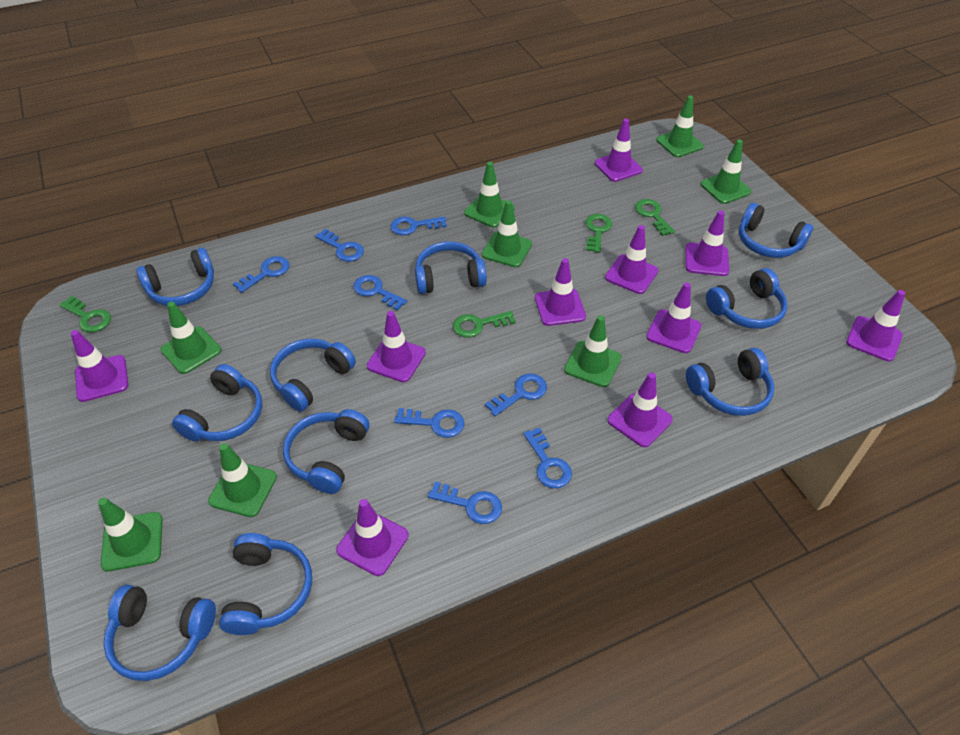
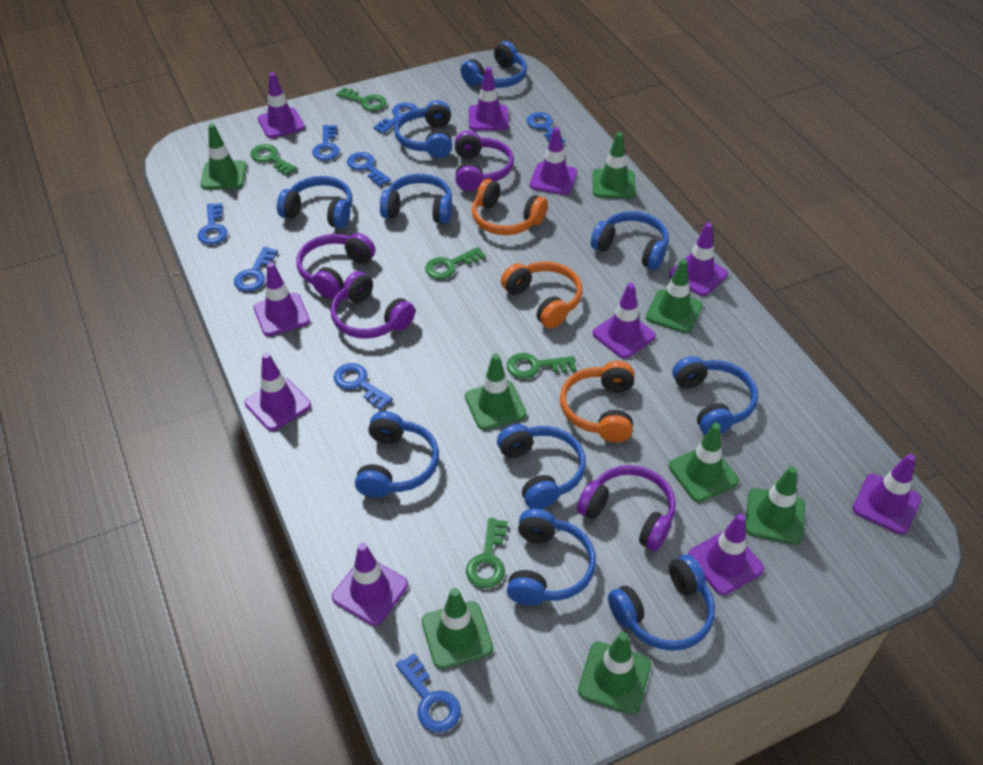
green key: 4 -> 5
orange headphones: 0 -> 3
purple headphones: 0 -> 4

